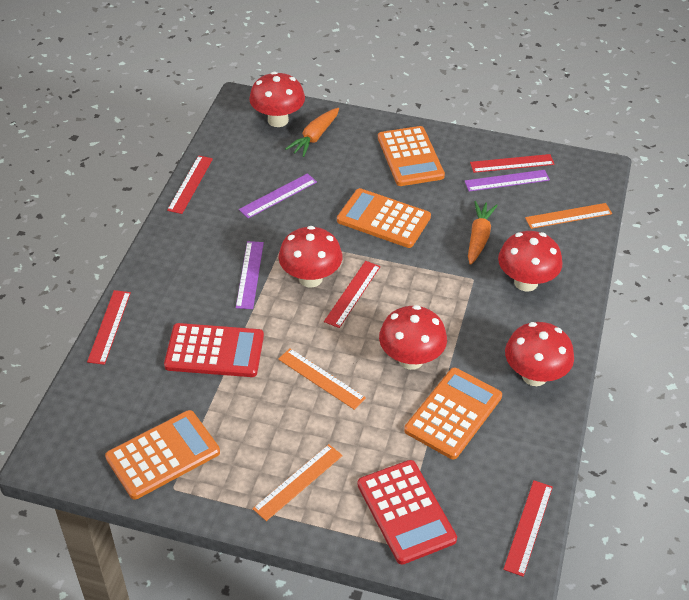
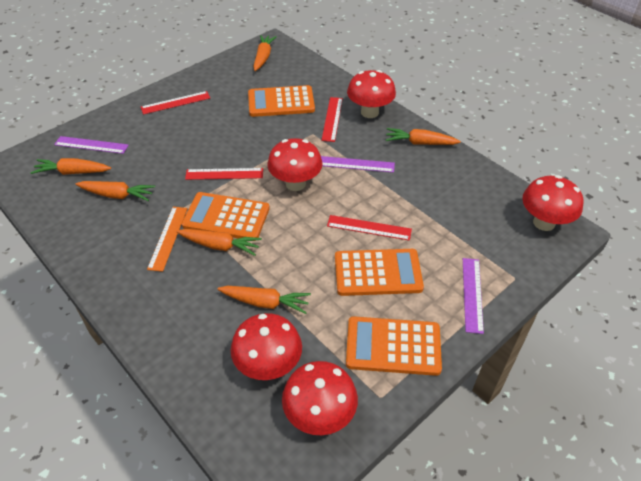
orange carrot: 2 -> 6
orange ruler: 3 -> 1
red calculator: 2 -> 0
red ruler: 5 -> 4

